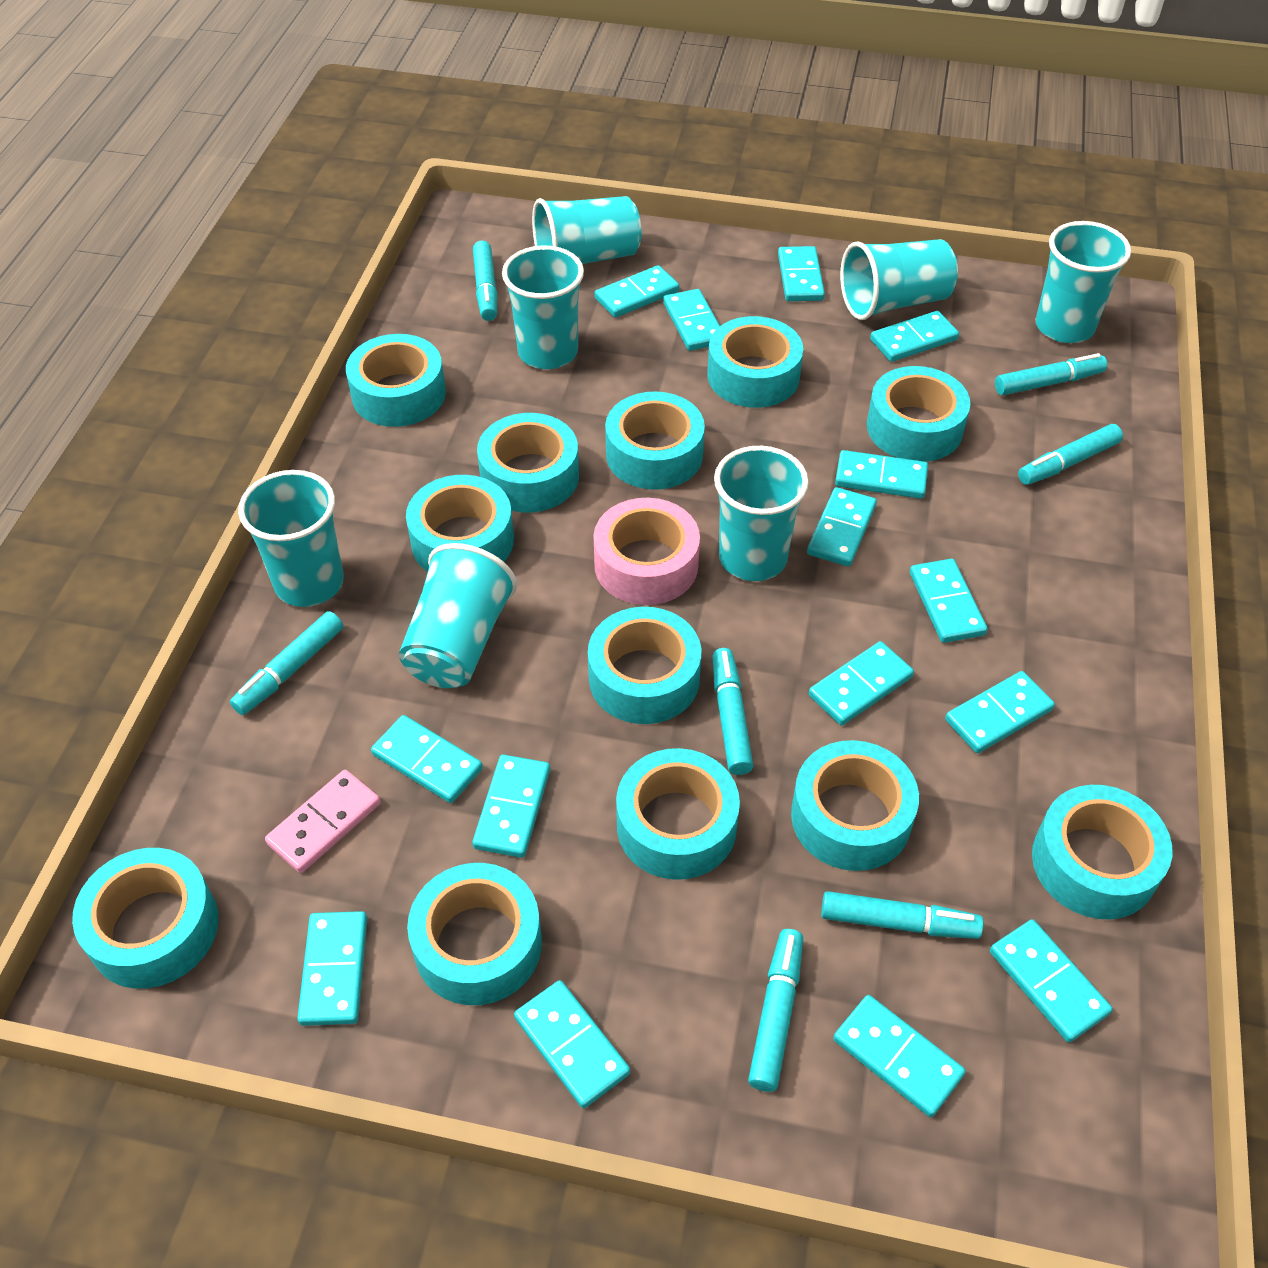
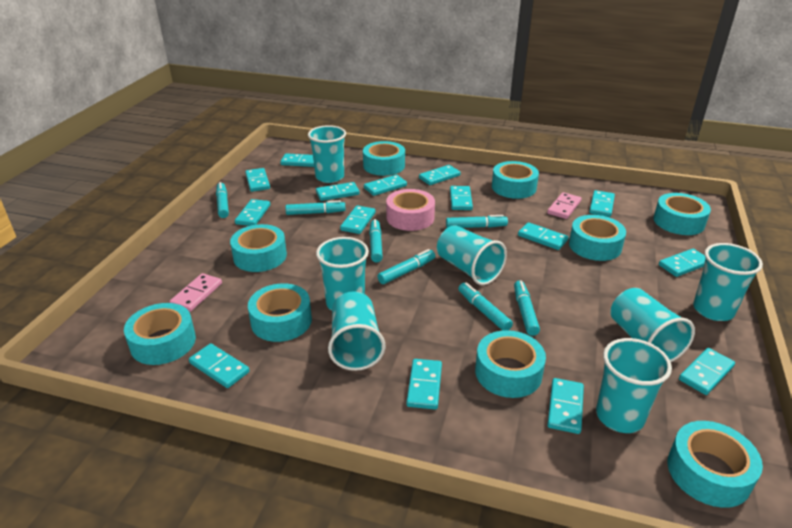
pink domino: 1 -> 2
turquoise tape: 12 -> 9

